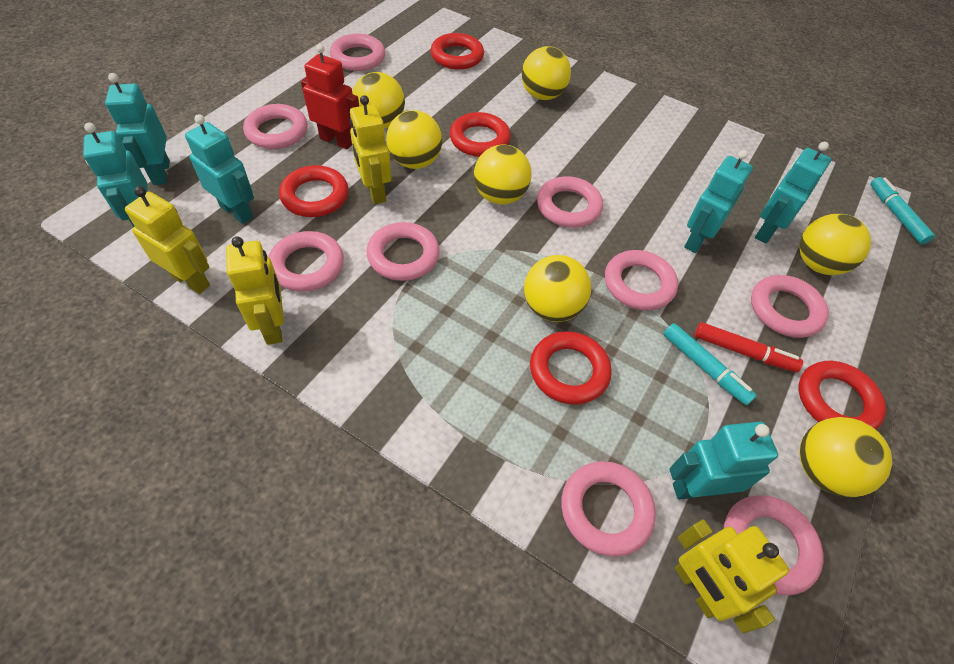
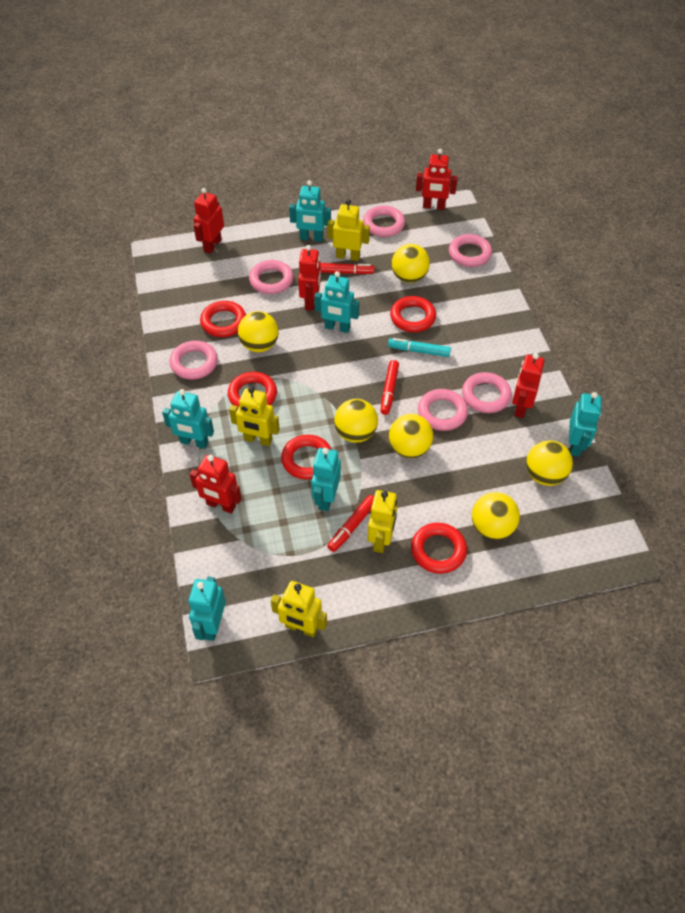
pink ring: 9 -> 6
red marker: 1 -> 3
red robot: 1 -> 5
turquoise marker: 2 -> 1
yellow ball: 7 -> 6

